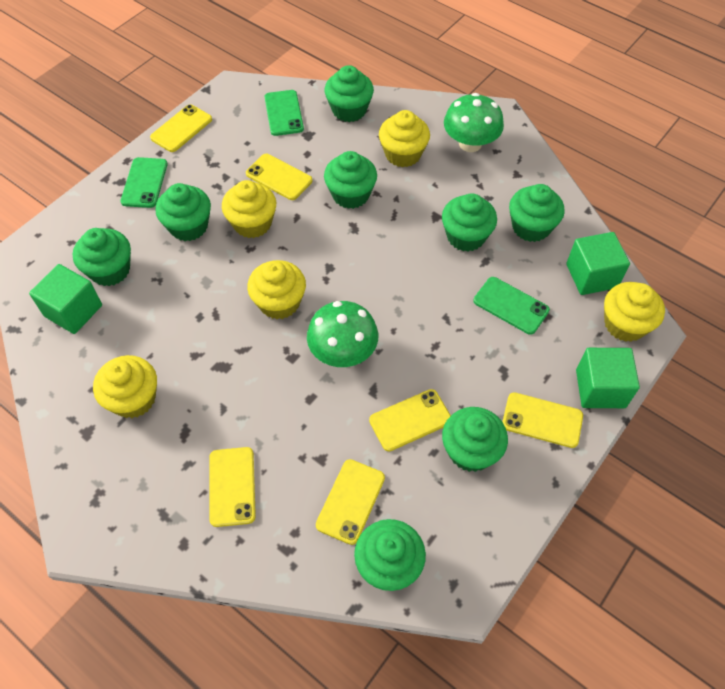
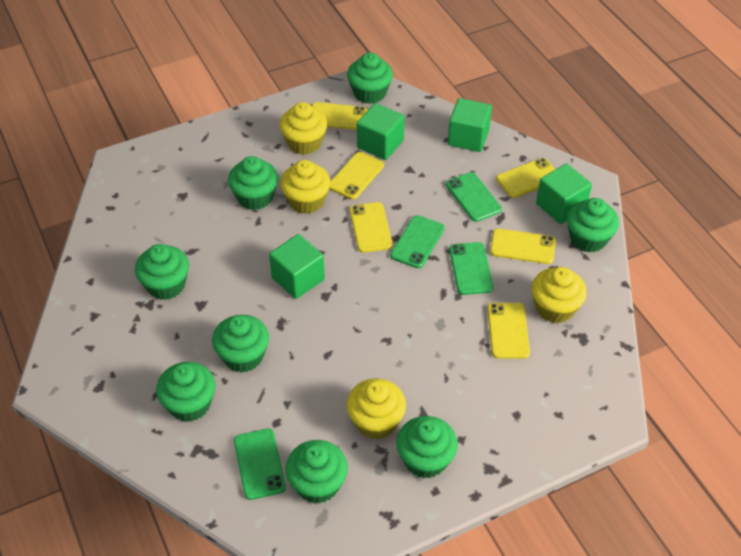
green cube: 3 -> 4
green mushroom: 2 -> 0
green phone: 3 -> 4
yellow cupcake: 5 -> 4

